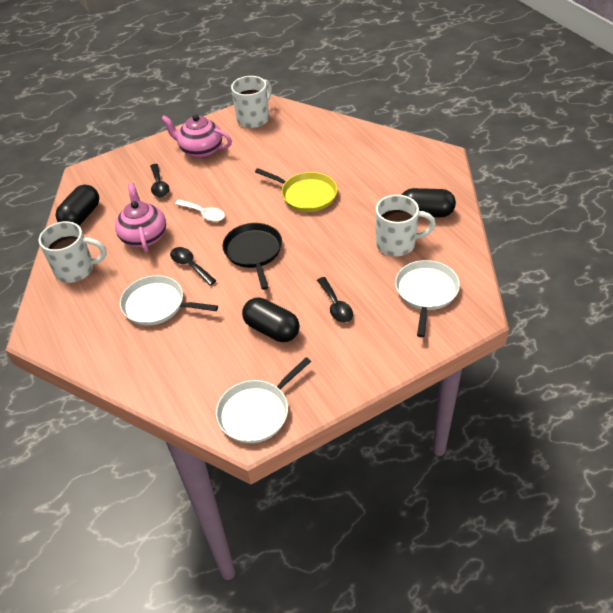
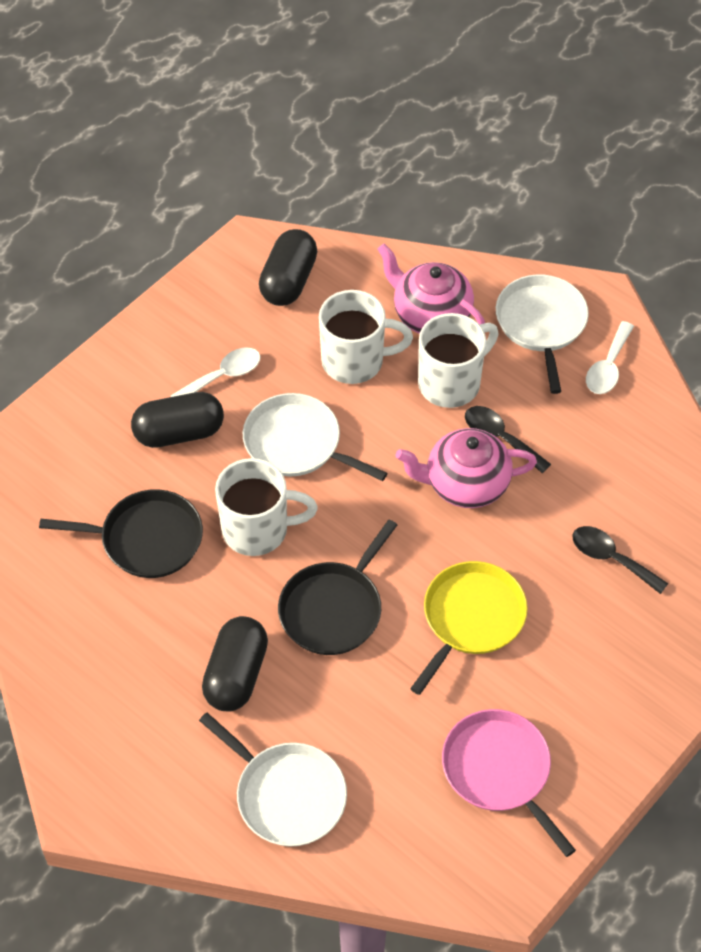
black pan: 1 -> 2
black spoon: 3 -> 2
pink pan: 0 -> 1
white spoon: 1 -> 2

